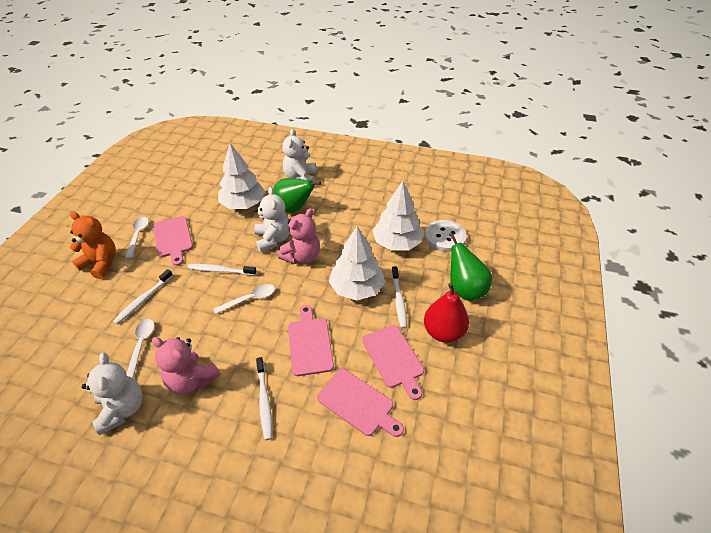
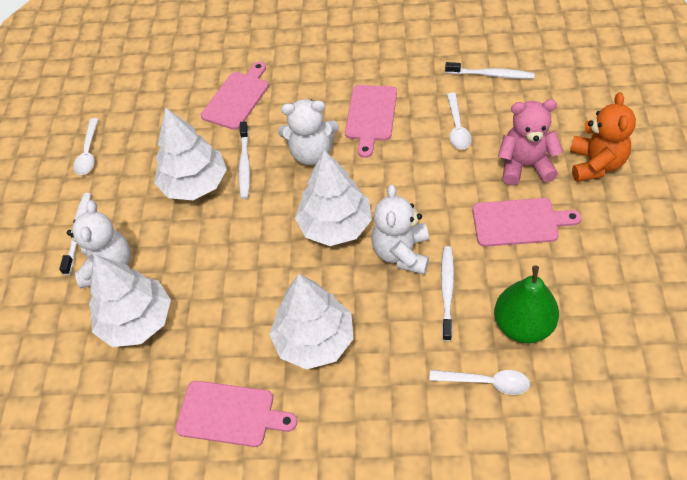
green pear: 2 -> 1
pink teddy bear: 2 -> 1
red pear: 1 -> 0
white button: 1 -> 0
white tree: 3 -> 4

